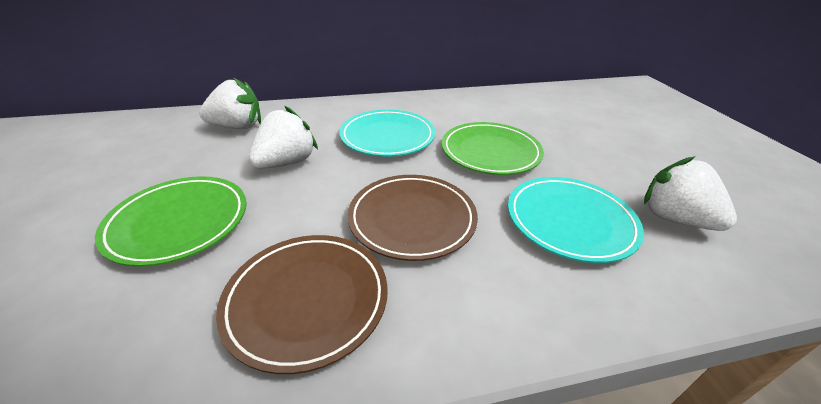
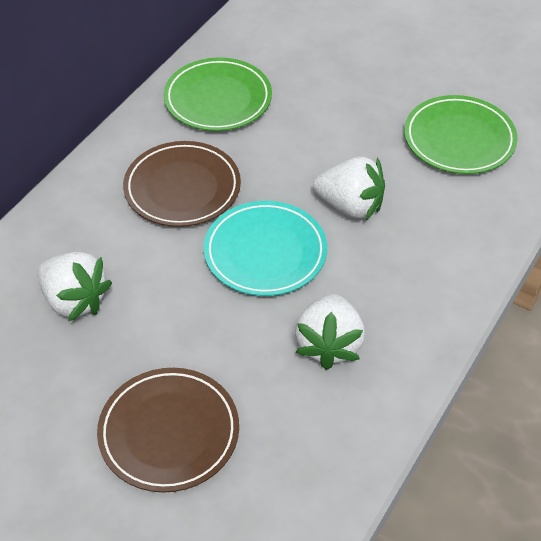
turquoise plate: 2 -> 1

